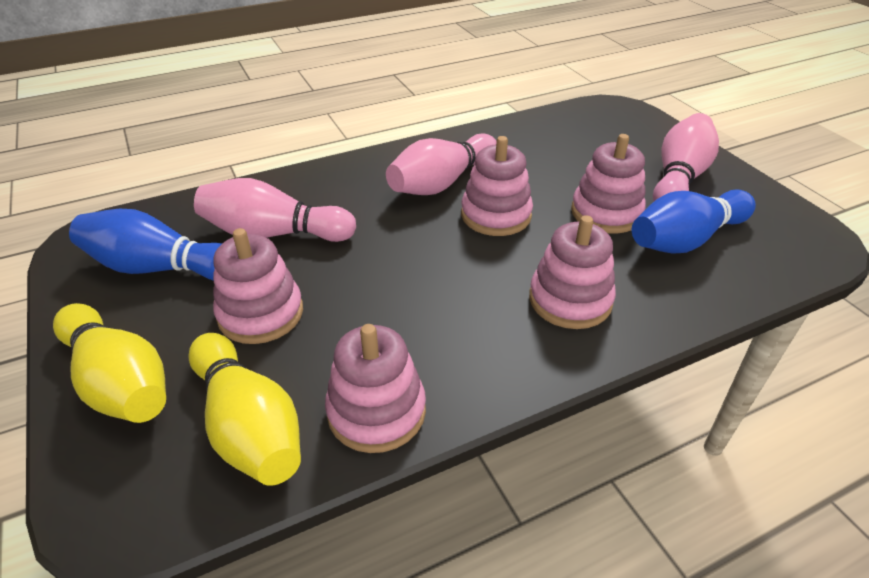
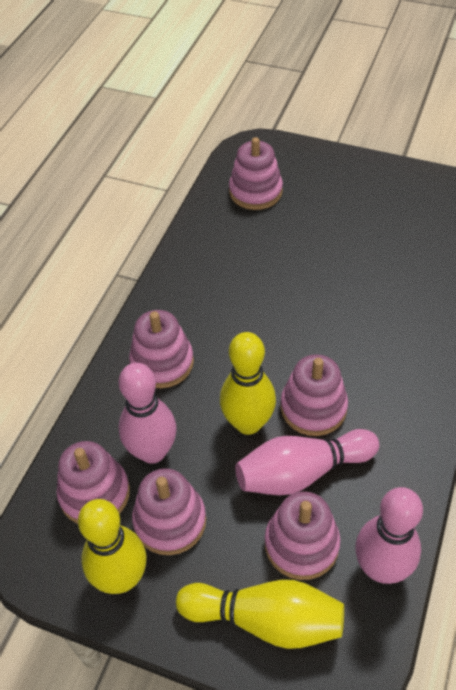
blue bowling pin: 2 -> 0
pink stacking toy: 5 -> 6
yellow bowling pin: 2 -> 3

